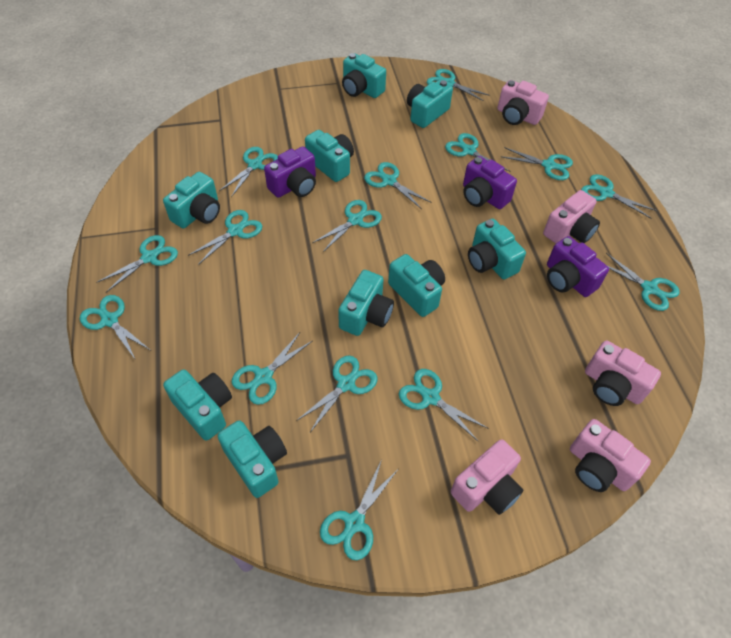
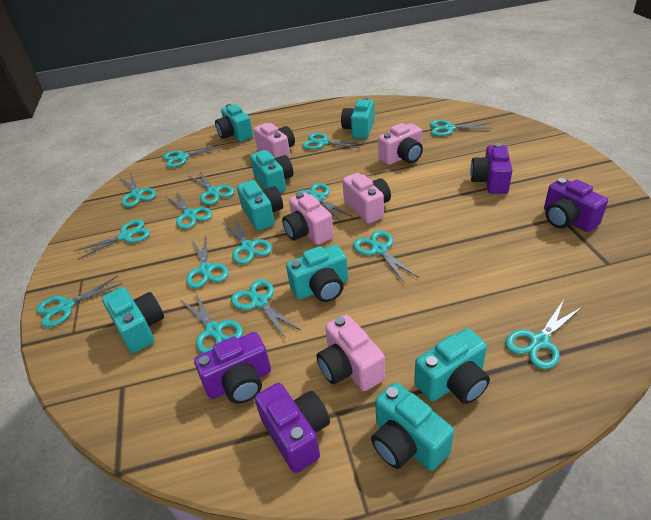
purple camera: 3 -> 4
turquoise camera: 9 -> 8

